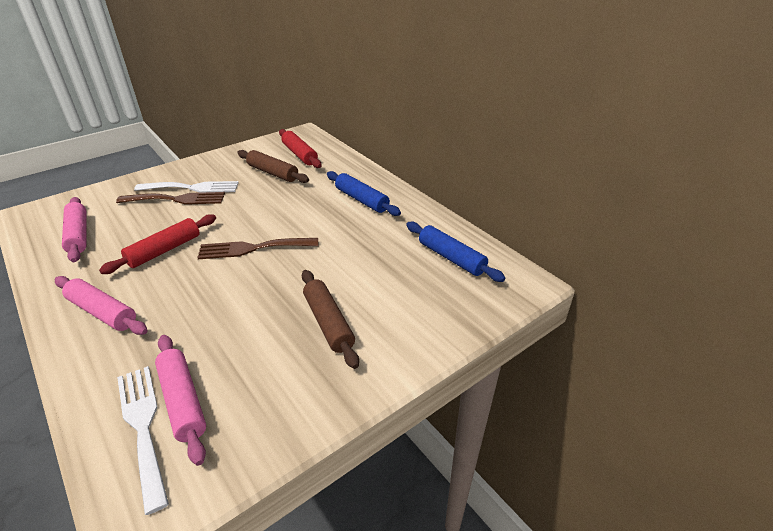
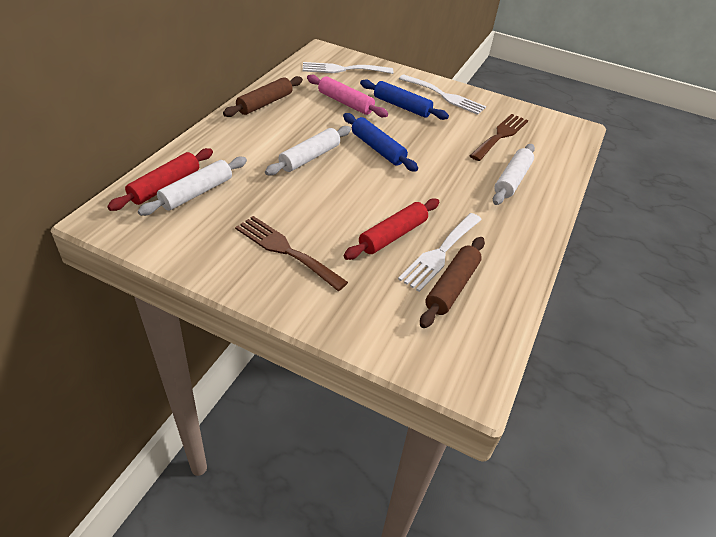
pink rolling pin: 3 -> 1
white fork: 2 -> 3
white rolling pin: 0 -> 3

